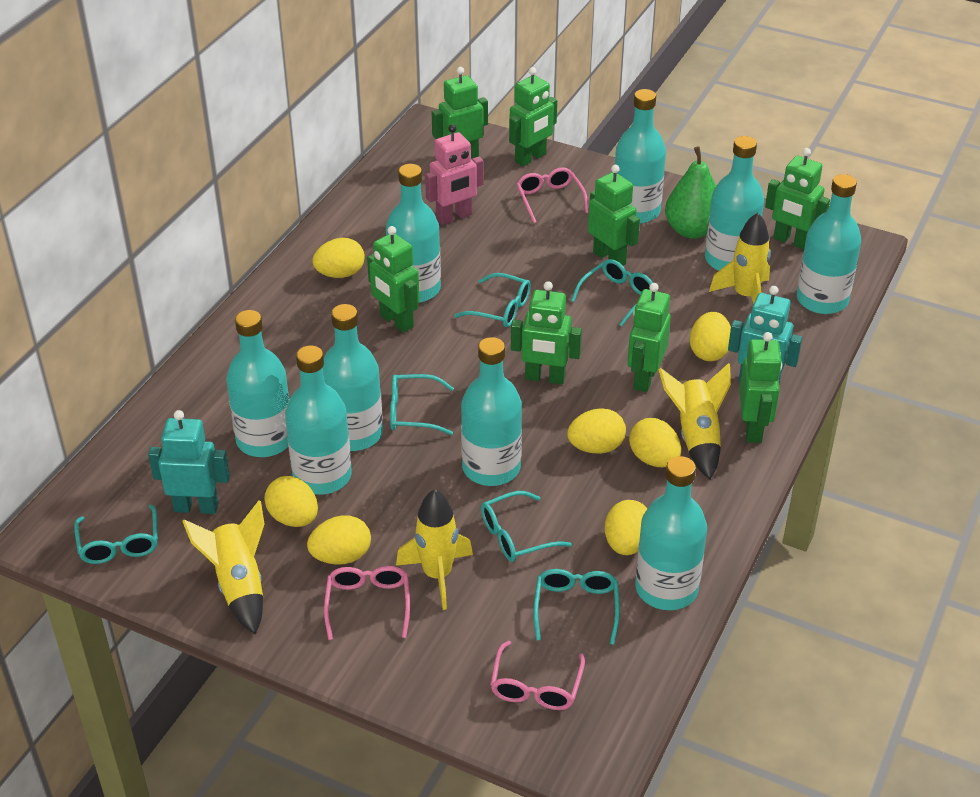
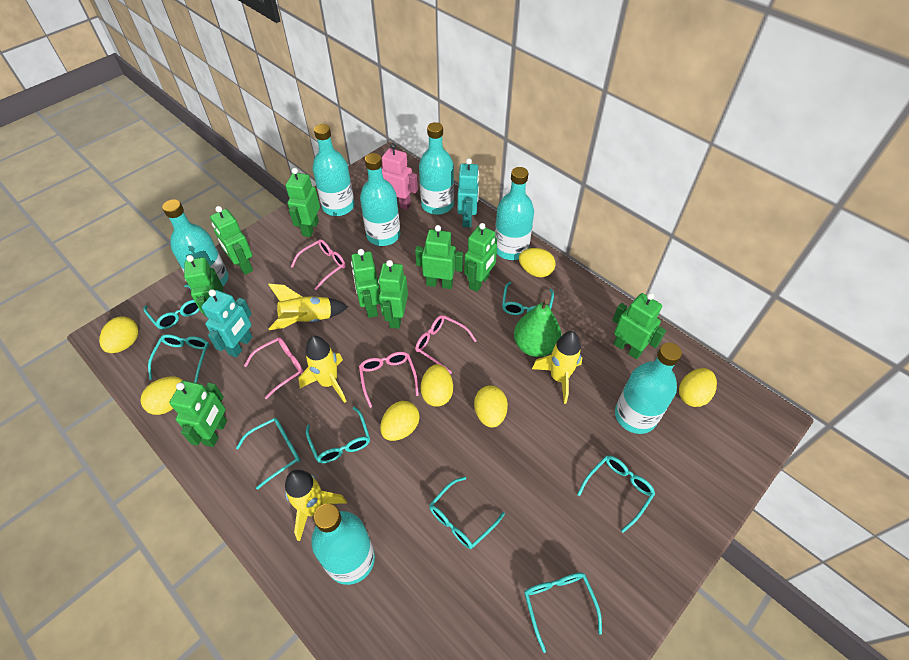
green robot: 8 -> 9
pink glasses: 3 -> 4
turquoise bottle: 9 -> 7
turquoise glasses: 6 -> 8

